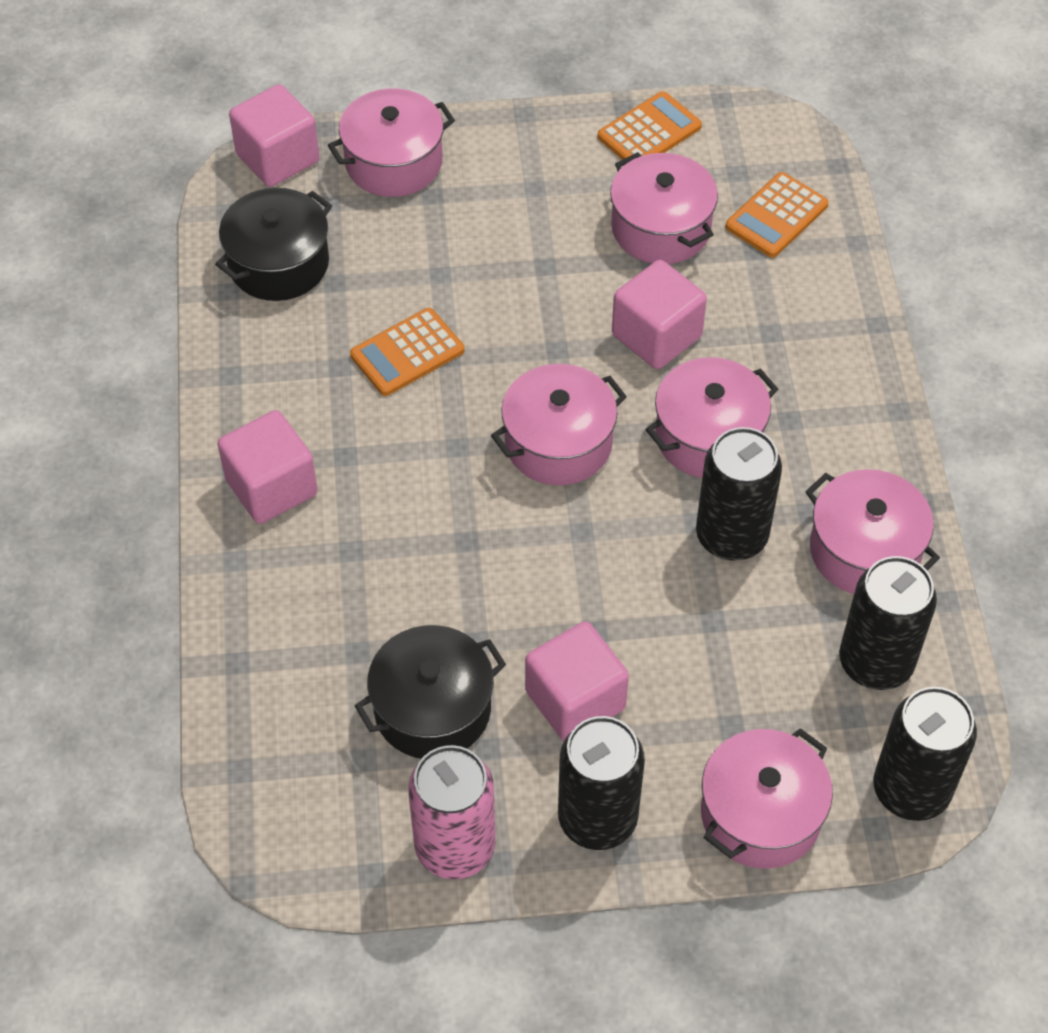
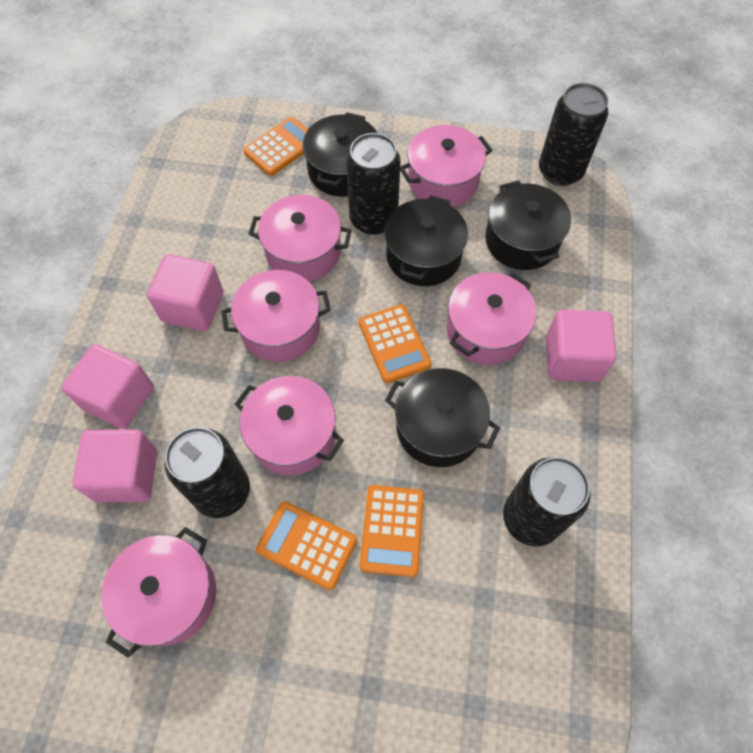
black pot: 2 -> 4
orange calculator: 3 -> 4
pink can: 1 -> 0

